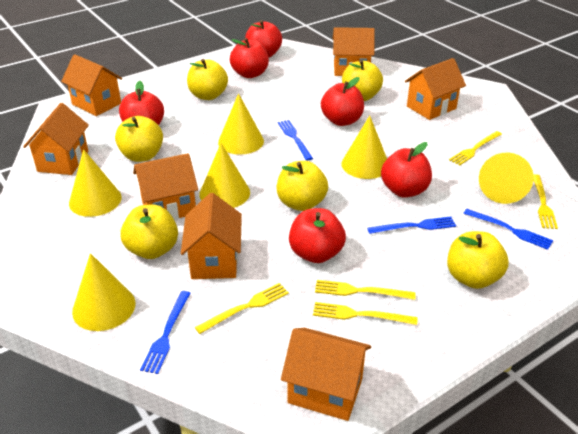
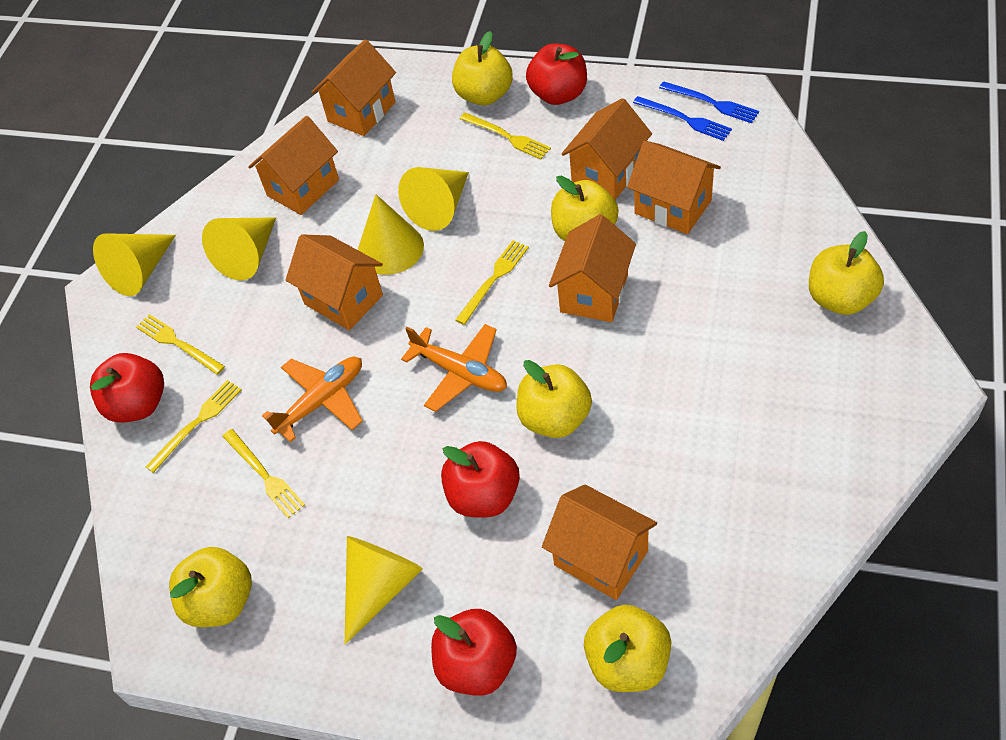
blue fork: 4 -> 2
orange plane: 0 -> 2
red apple: 6 -> 4
yellow cone: 6 -> 5

